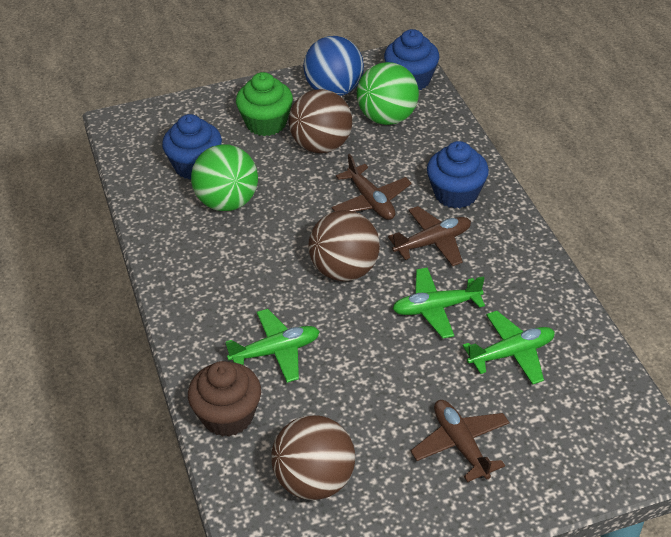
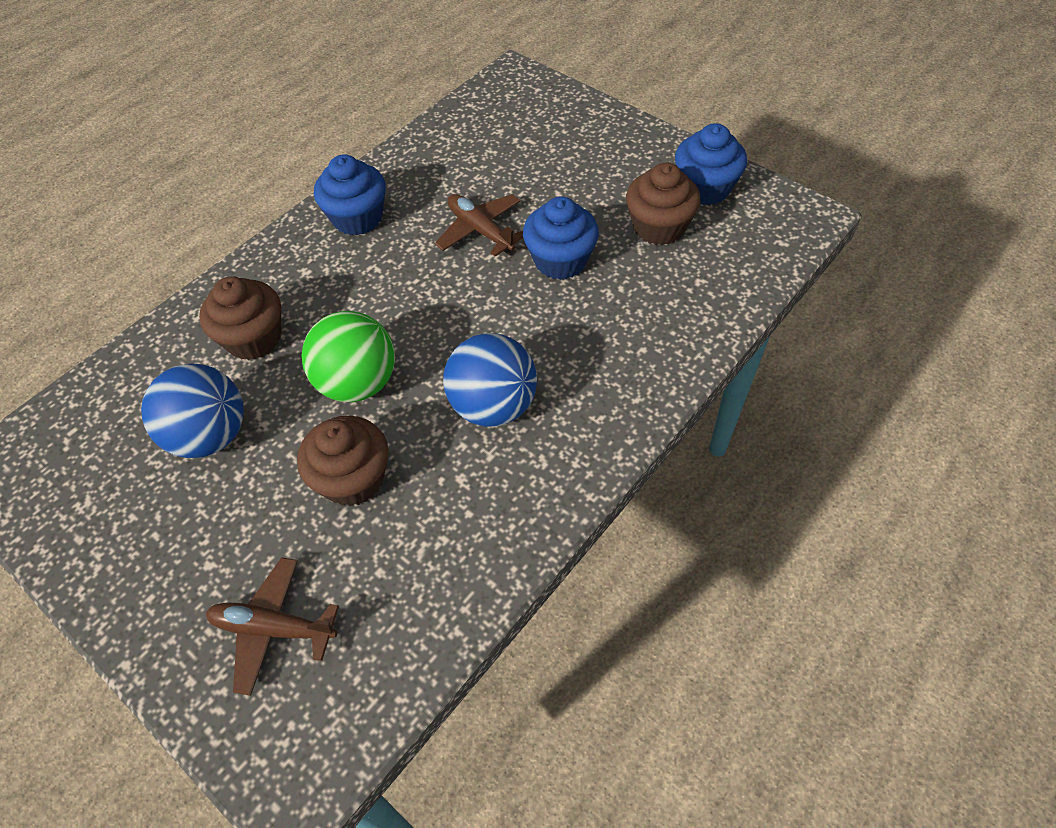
blue ball: 1 -> 2
brown ball: 3 -> 0
brown cupcake: 1 -> 3
brown plane: 3 -> 2
green ball: 2 -> 1
green cupcake: 1 -> 0
green plane: 3 -> 0

